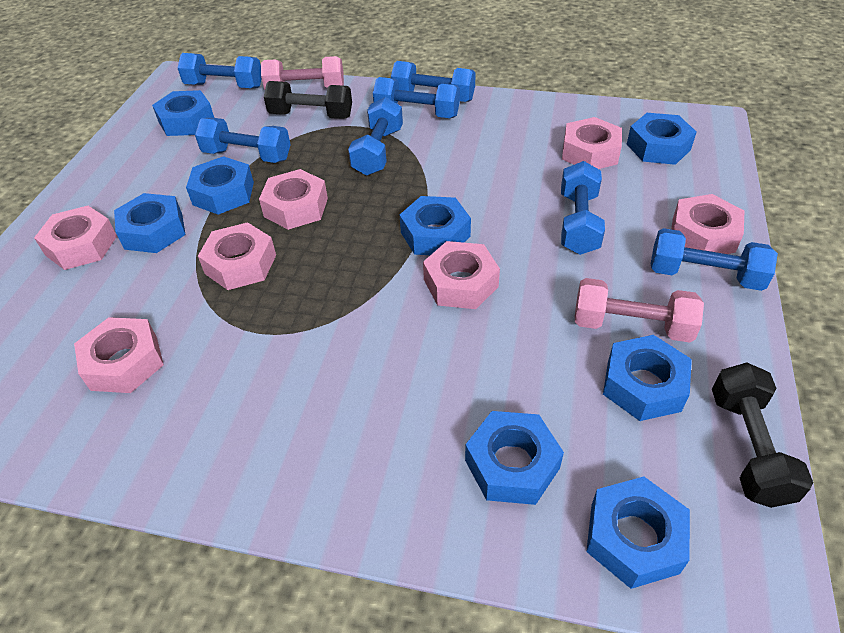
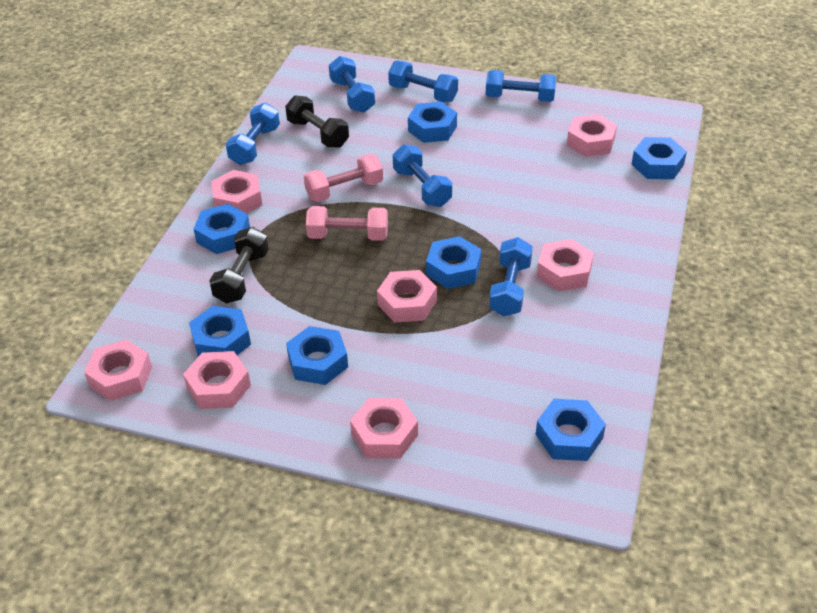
blue dumbbell: 7 -> 6
blue nut: 8 -> 7

